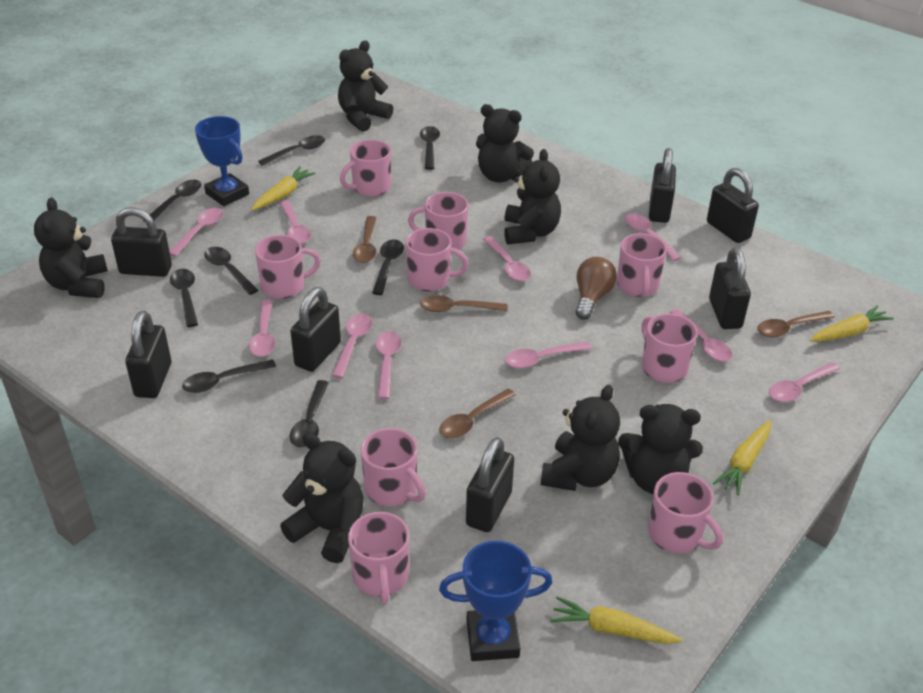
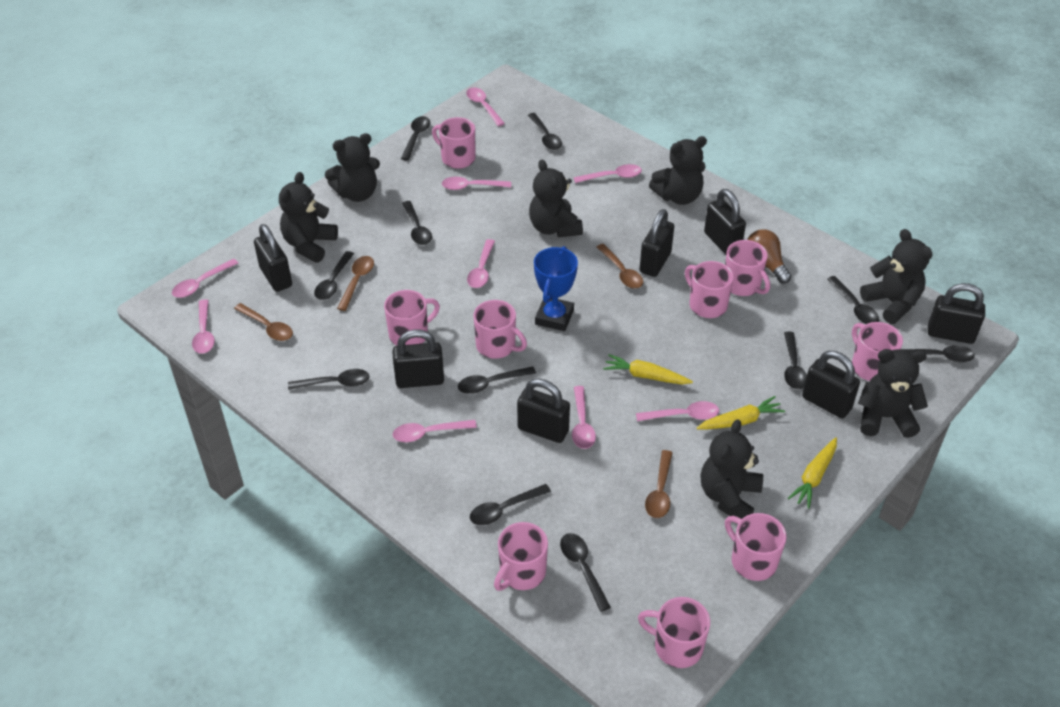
black spoon: 8 -> 11
blue trophy: 2 -> 1
pink spoon: 10 -> 9
yellow carrot: 4 -> 3

